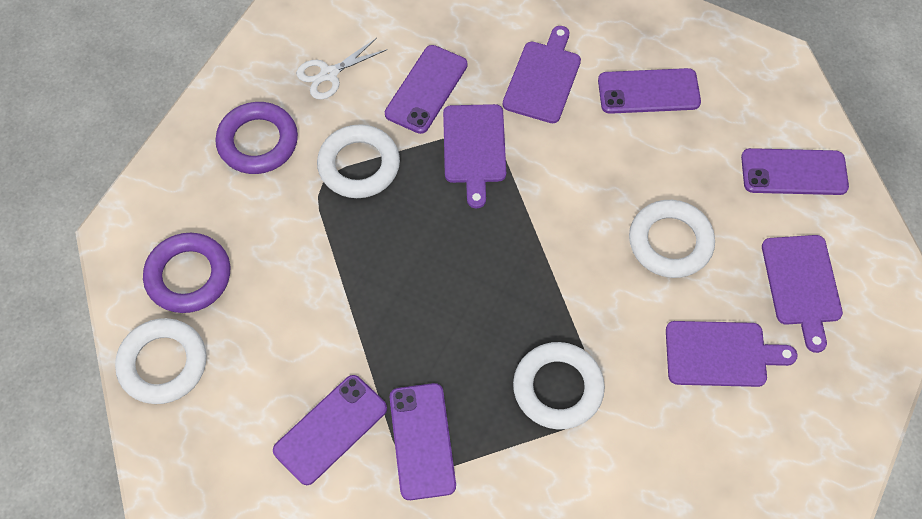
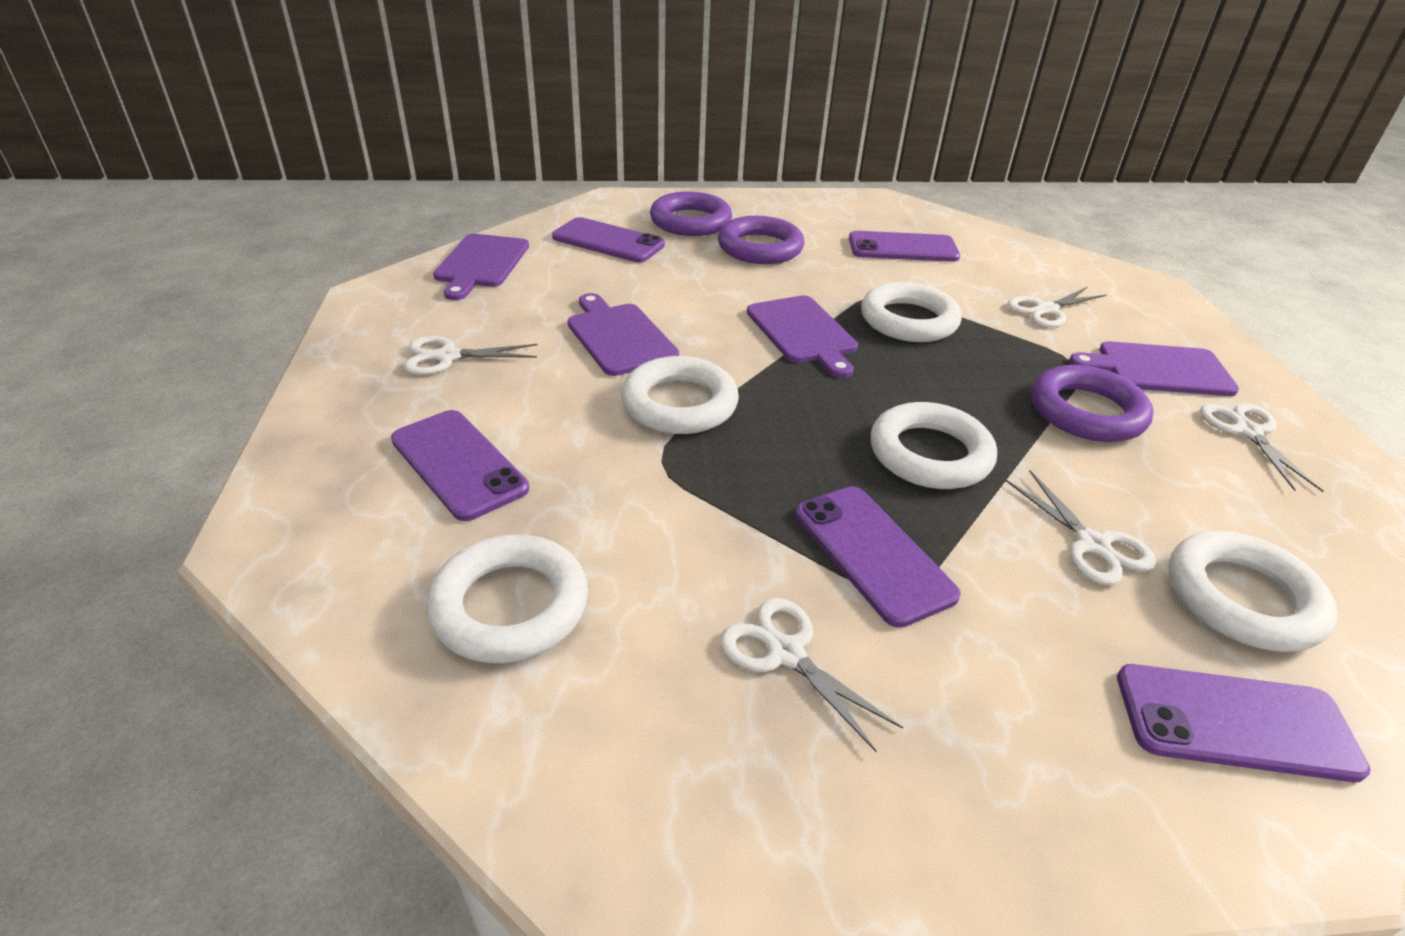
purple ring: 2 -> 3
white ring: 4 -> 5
white scissors: 1 -> 5

